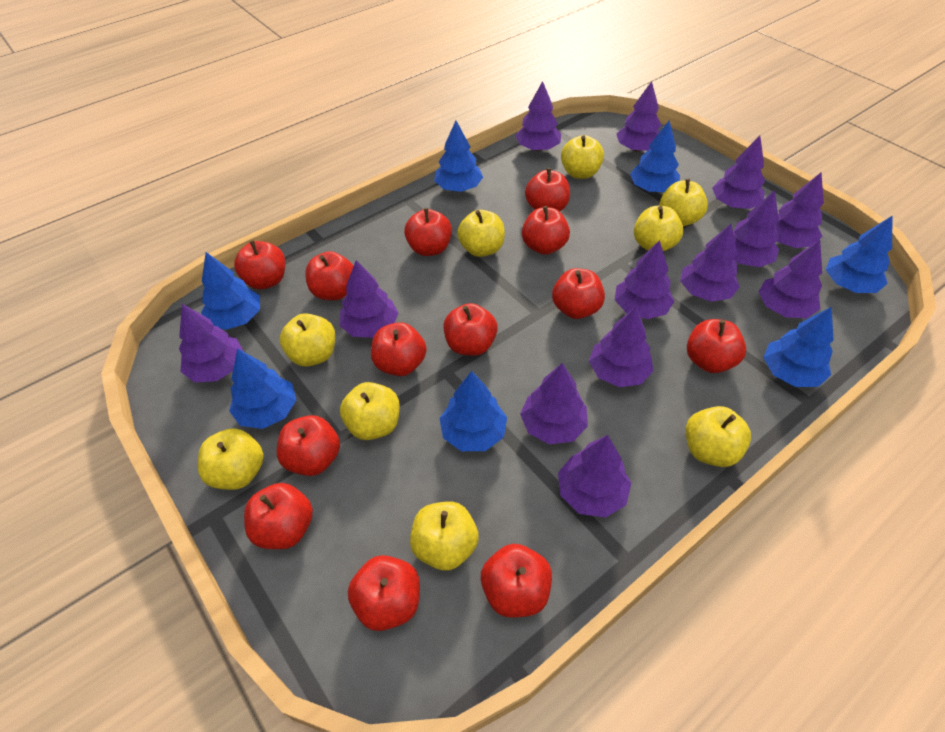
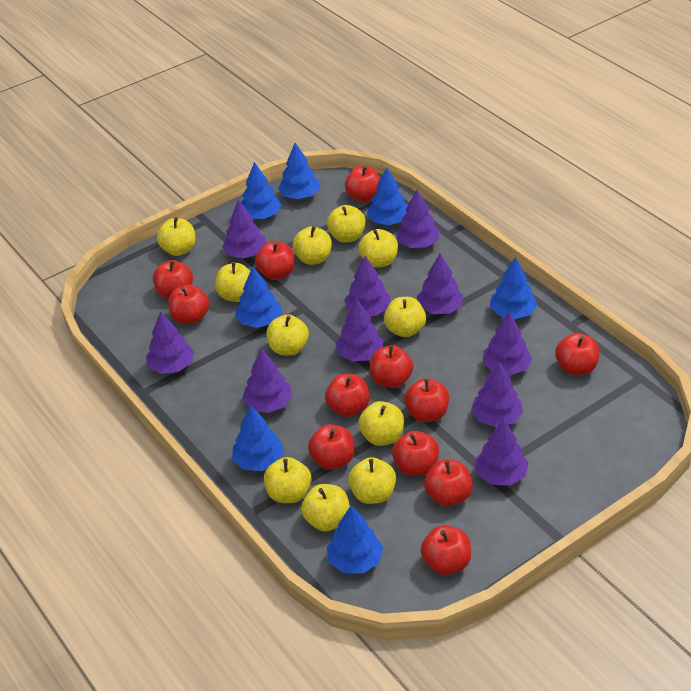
purple tree: 13 -> 10
red apple: 13 -> 12
yellow apple: 9 -> 11

